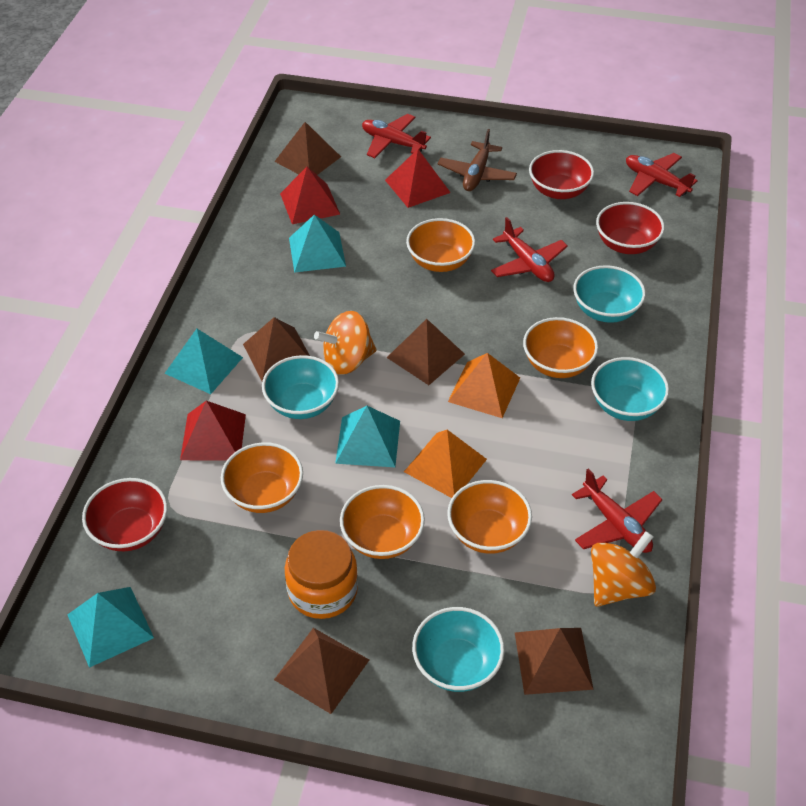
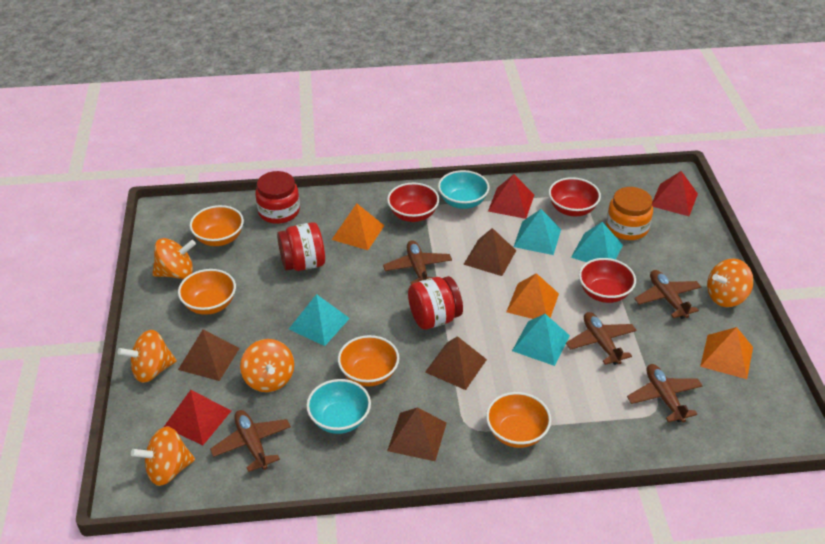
brown plane: 1 -> 5
brown pyramid: 5 -> 4
orange bowl: 5 -> 4
orange pyramid: 2 -> 3
orange spinning top: 2 -> 5
red jar: 0 -> 3
red plane: 4 -> 0
turquoise bowl: 4 -> 2

